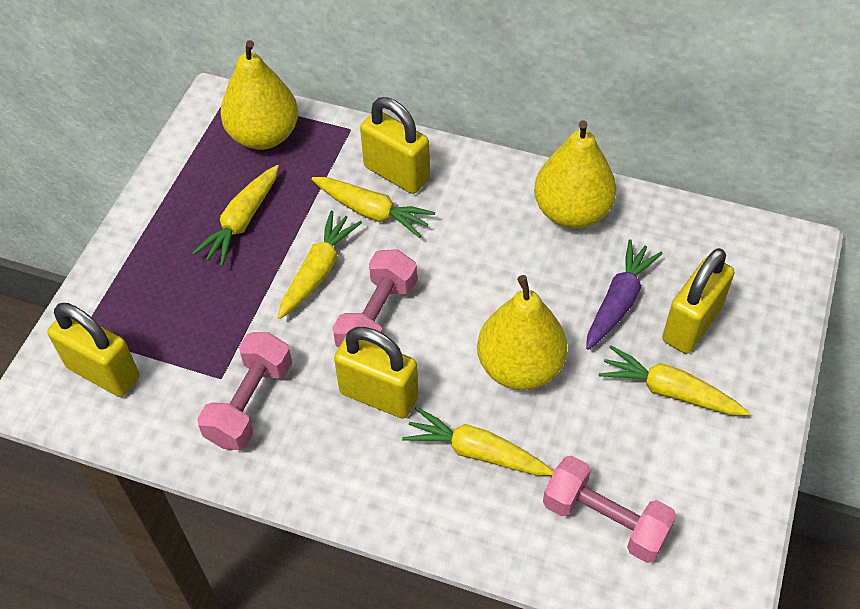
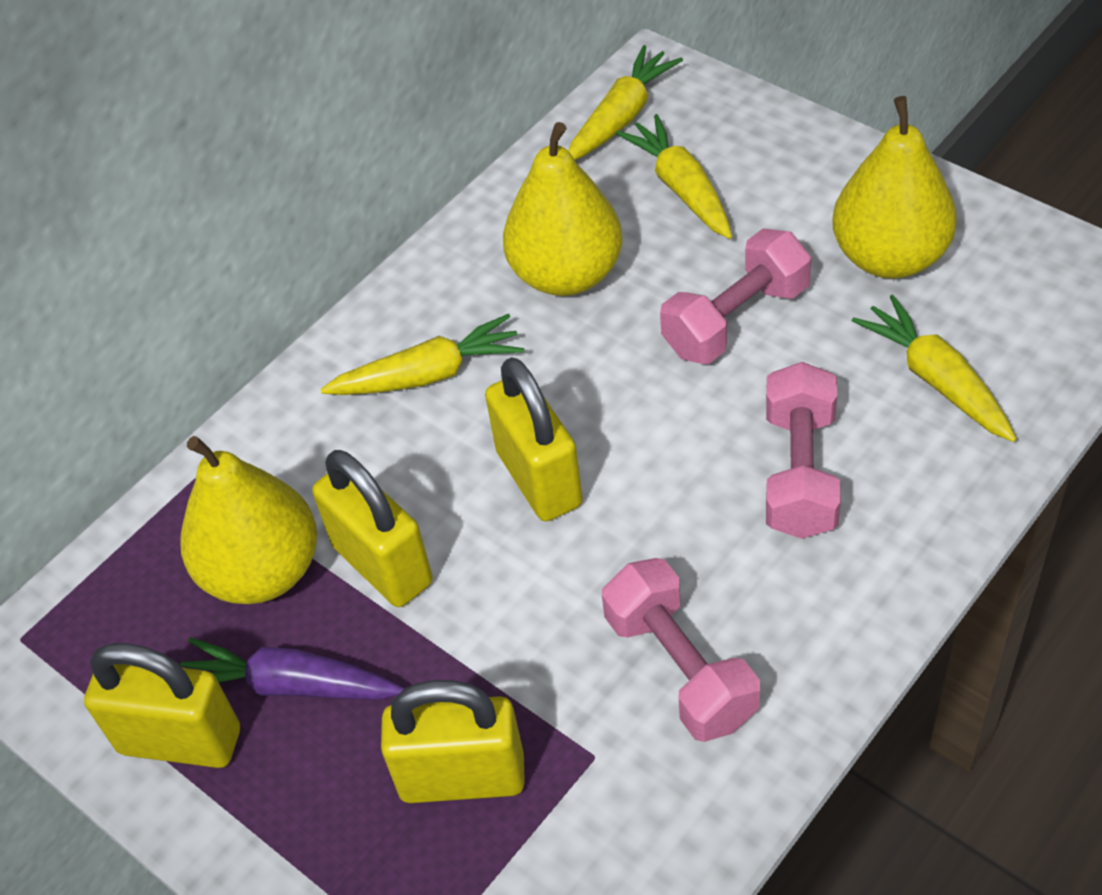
yellow carrot: 5 -> 4

